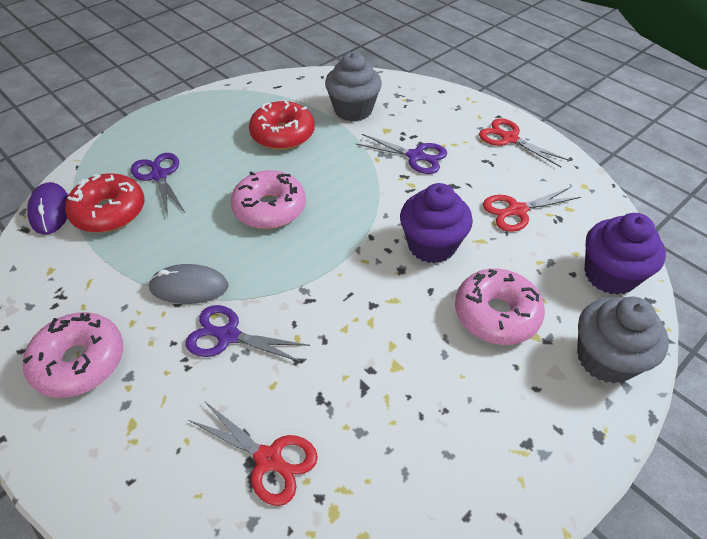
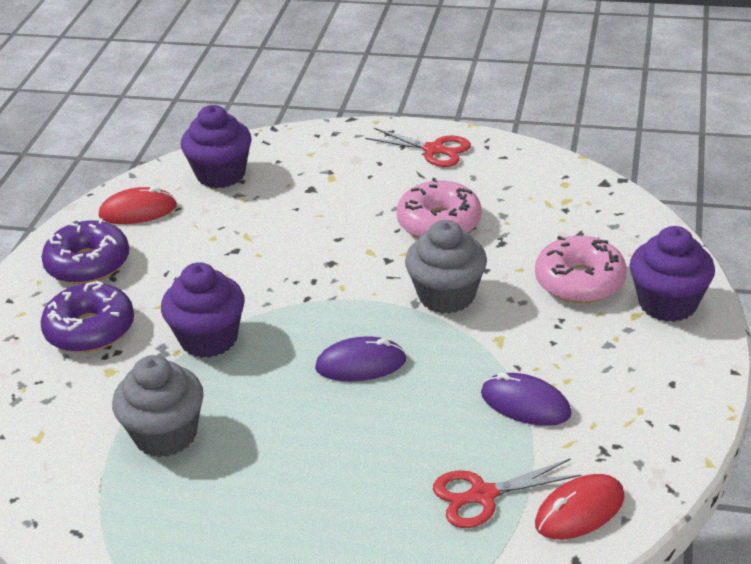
grey mouse: 1 -> 0
pink donut: 3 -> 2
purple cupcake: 2 -> 3
purple donut: 0 -> 2
purple mouse: 1 -> 2
purple scissors: 3 -> 0
red donut: 2 -> 0
red mouse: 0 -> 2
red scissors: 3 -> 2

